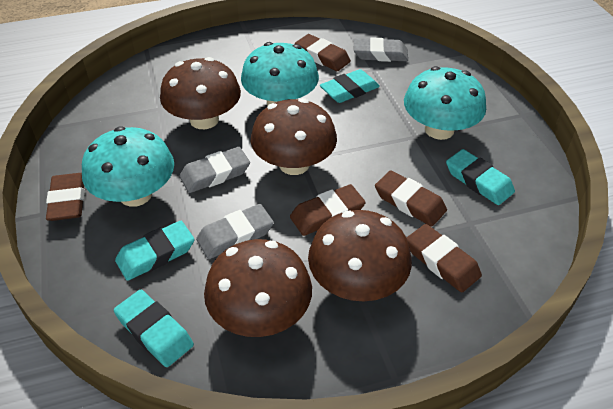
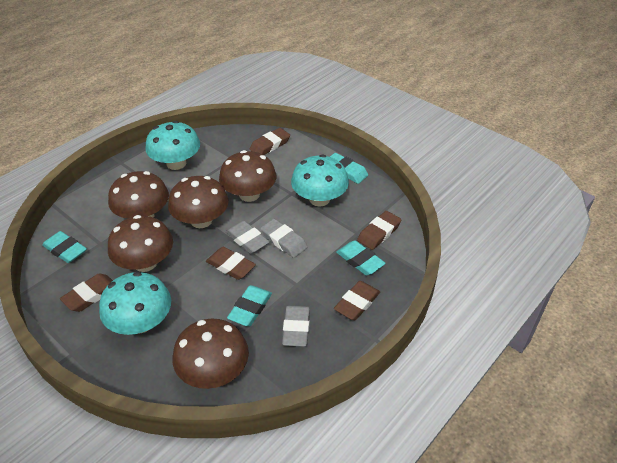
brown mushroom: 4 -> 5

